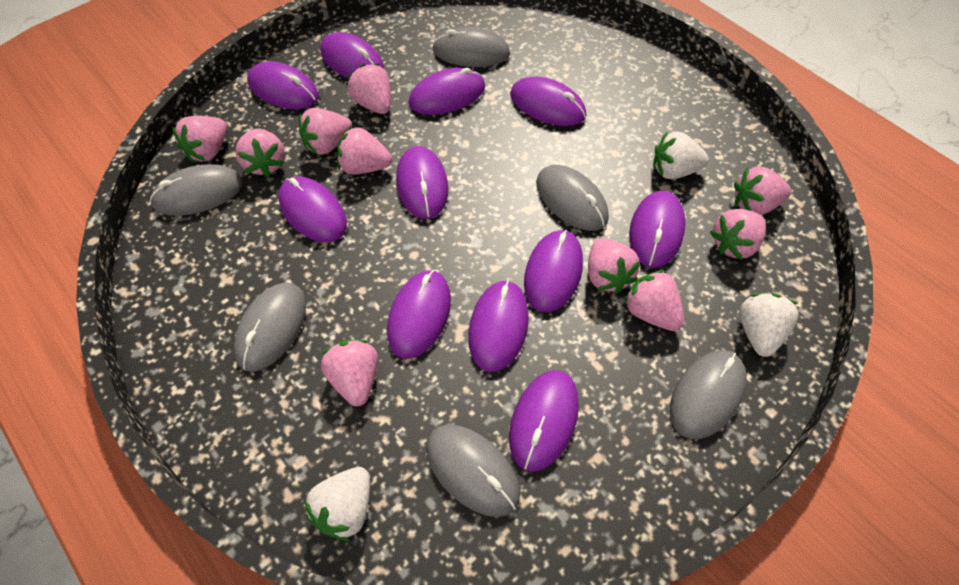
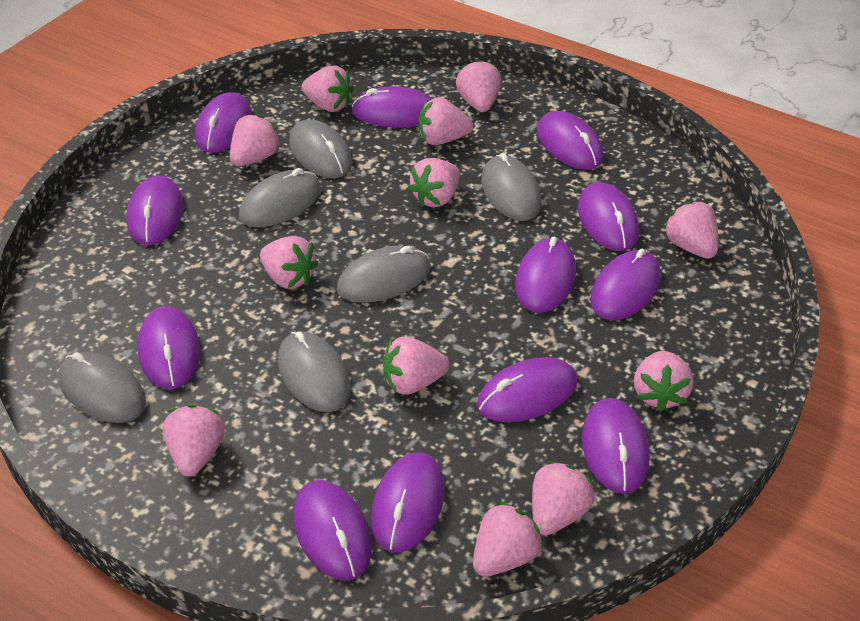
pink strawberry: 10 -> 12
purple mouse: 11 -> 12
white strawberry: 3 -> 0

